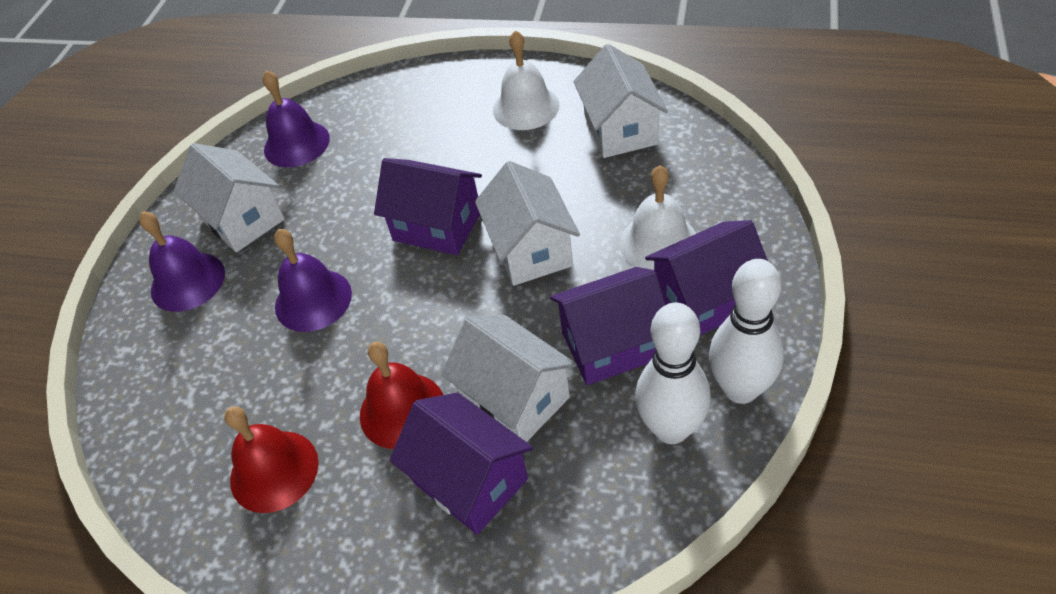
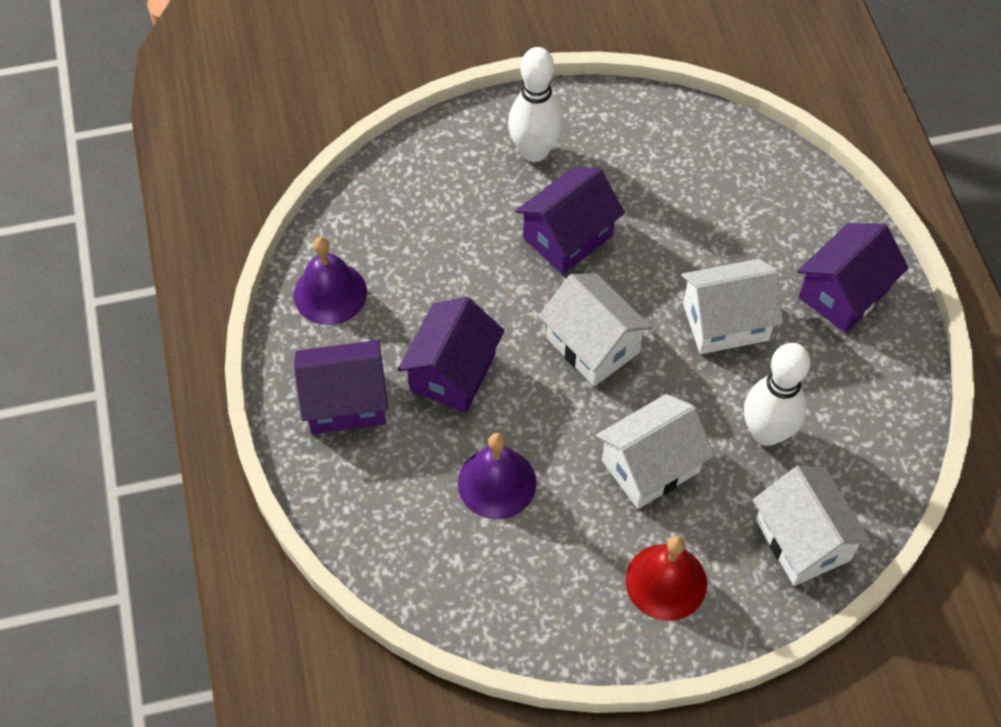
purple bell: 3 -> 2
red bell: 2 -> 1
white bell: 2 -> 0

